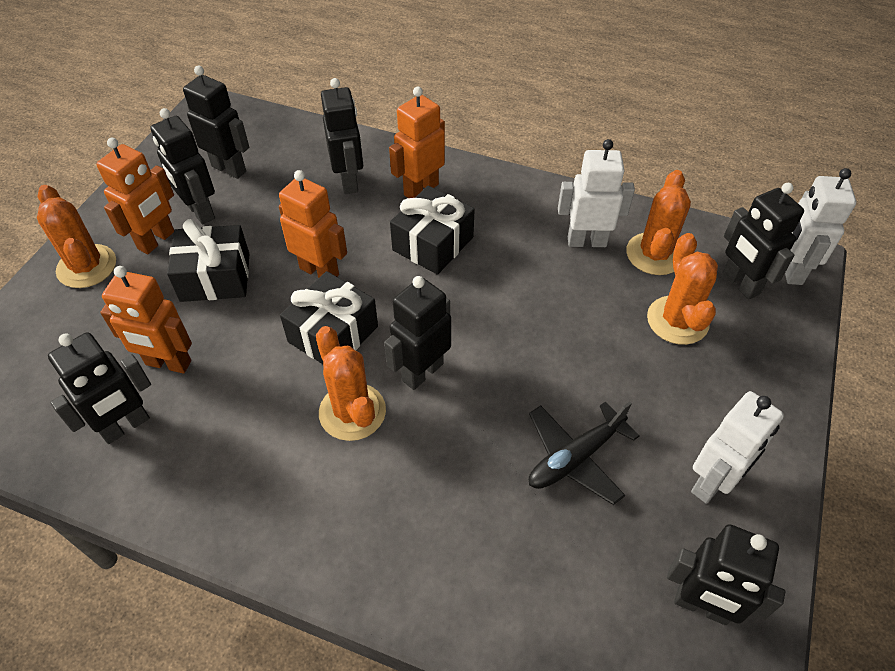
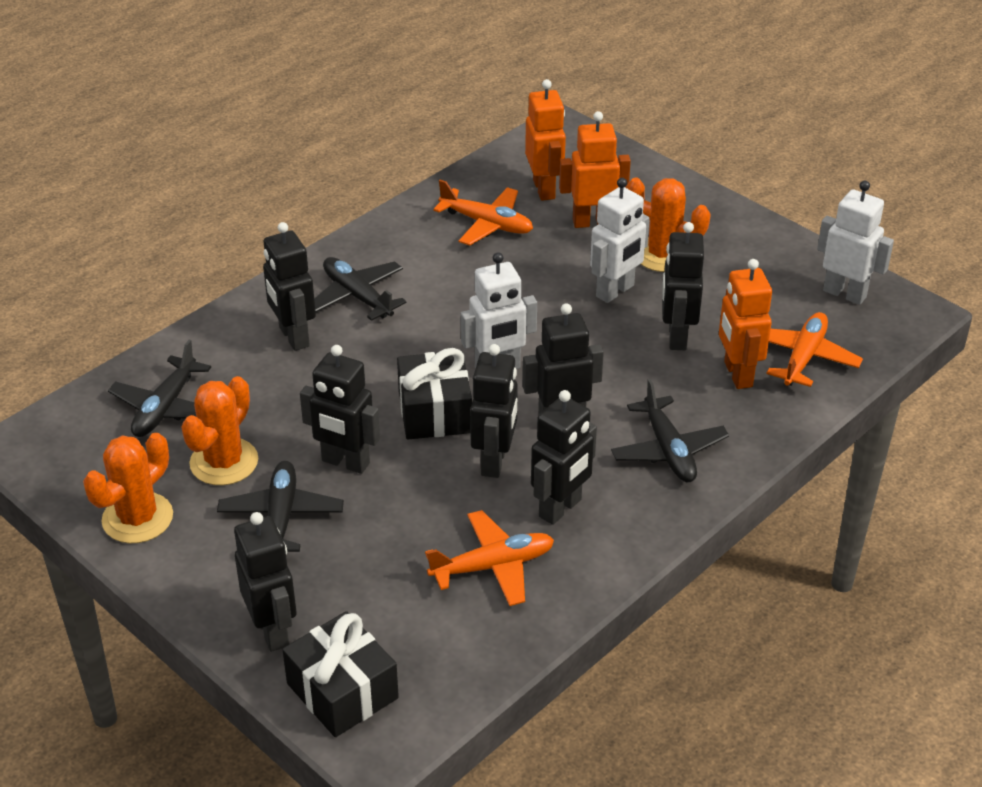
black gift: 3 -> 2
black plane: 1 -> 4
orange cactus: 4 -> 3
orange plane: 0 -> 3
orange robot: 4 -> 3

